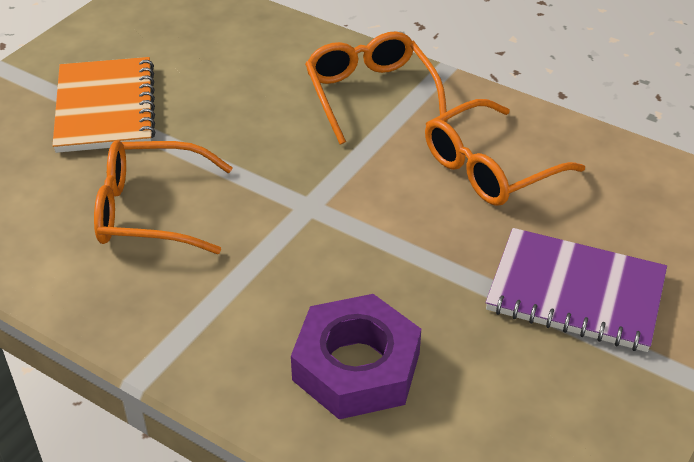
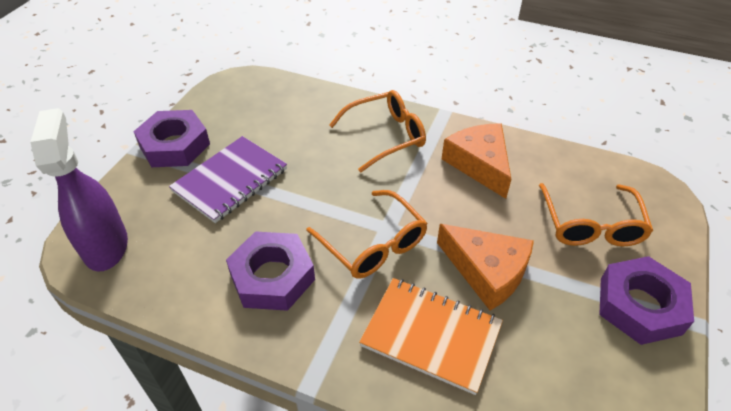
orange cheese: 0 -> 2
purple nut: 1 -> 3
purple spray bottle: 0 -> 1

